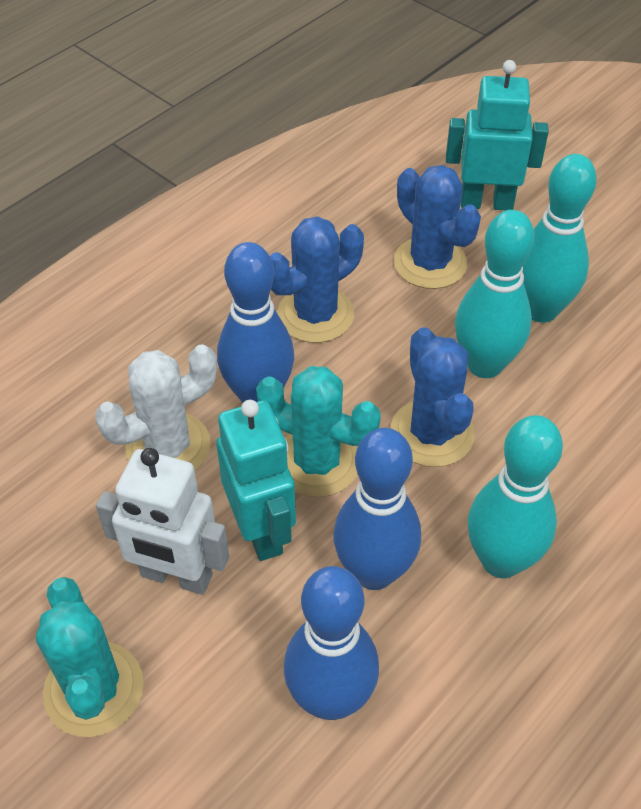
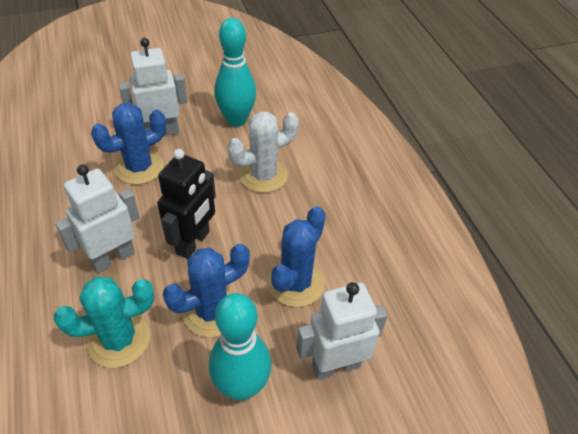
black robot: 0 -> 1
blue bowling pin: 3 -> 0
turquoise bowling pin: 3 -> 2
turquoise cactus: 2 -> 1
turquoise robot: 2 -> 0
white robot: 1 -> 3

